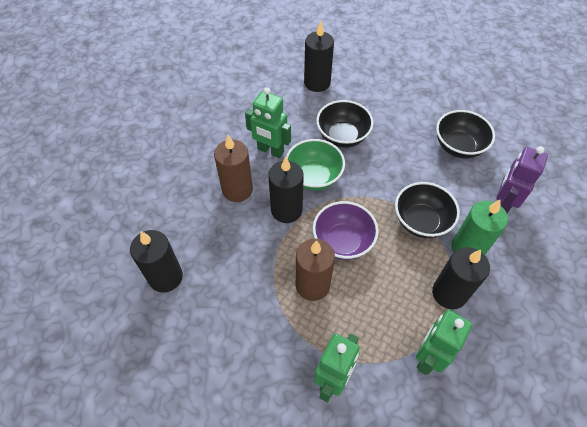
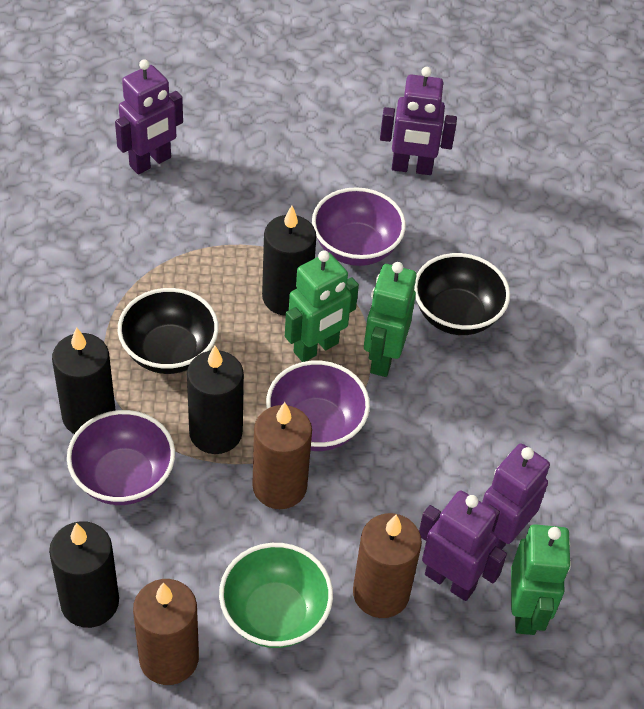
black bowl: 3 -> 2
brown candle: 2 -> 3
green candle: 1 -> 0
purple bowl: 1 -> 3
purple robot: 1 -> 4

